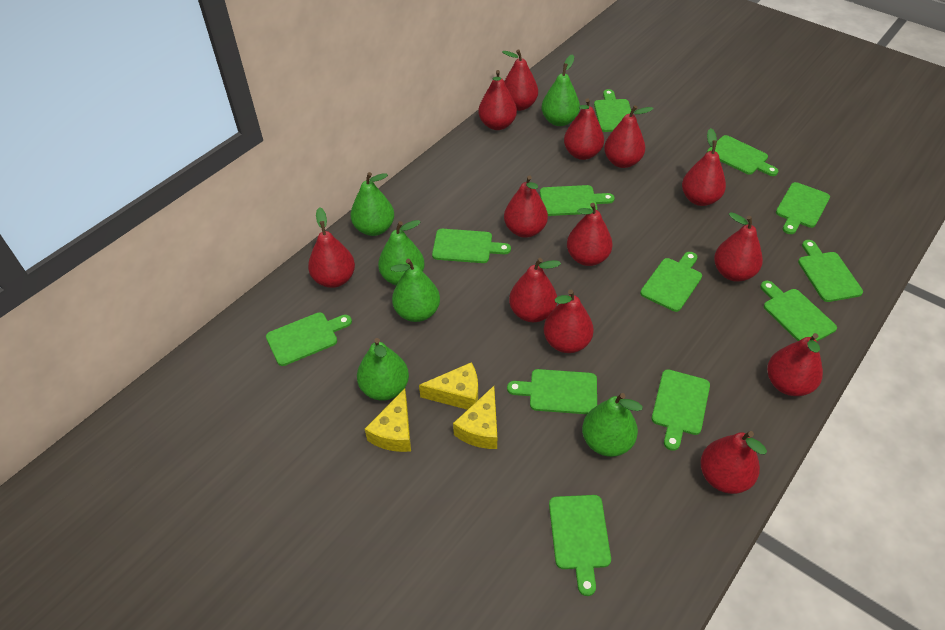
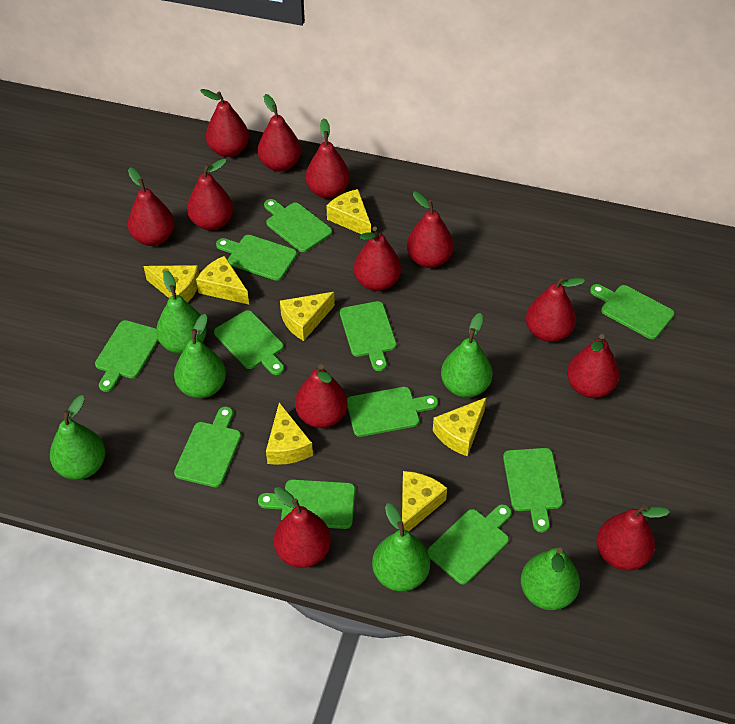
green cutting board: 12 -> 11
red pear: 13 -> 12
yellow cheese: 3 -> 7

